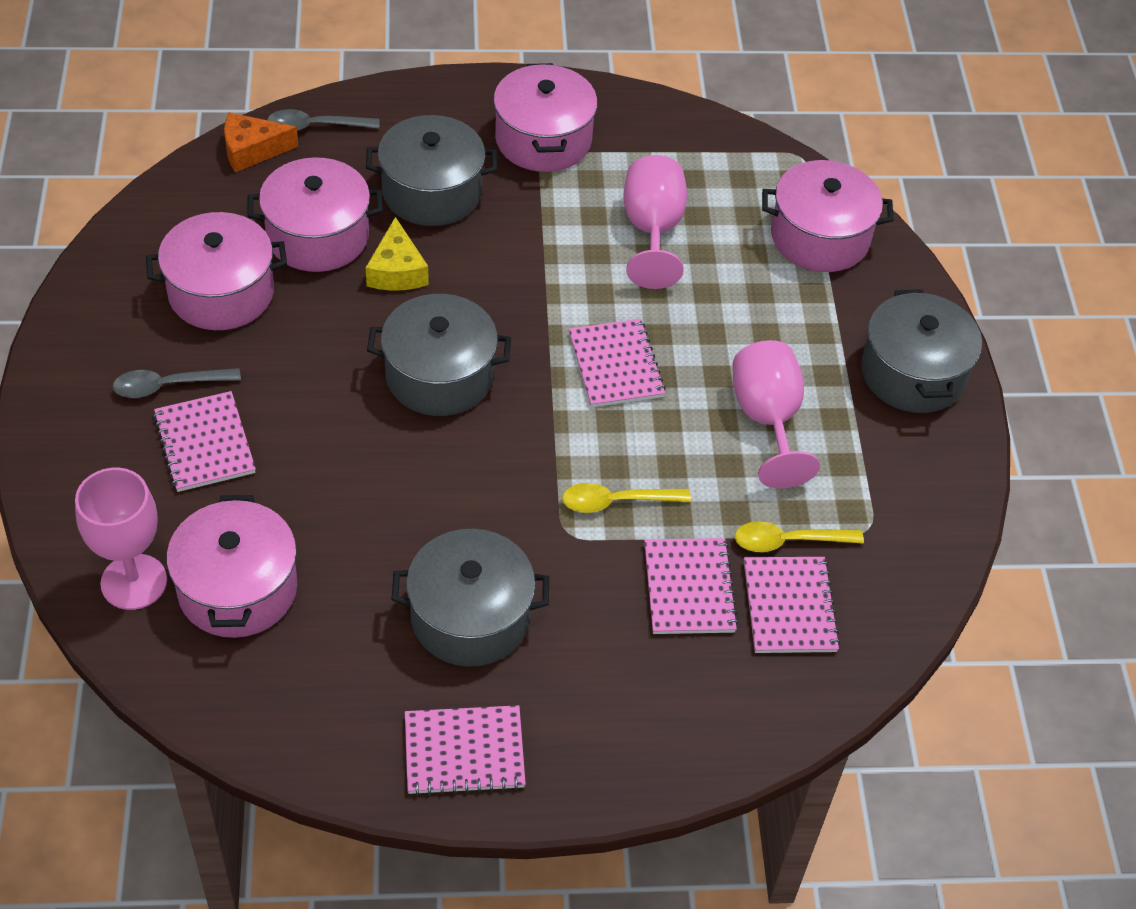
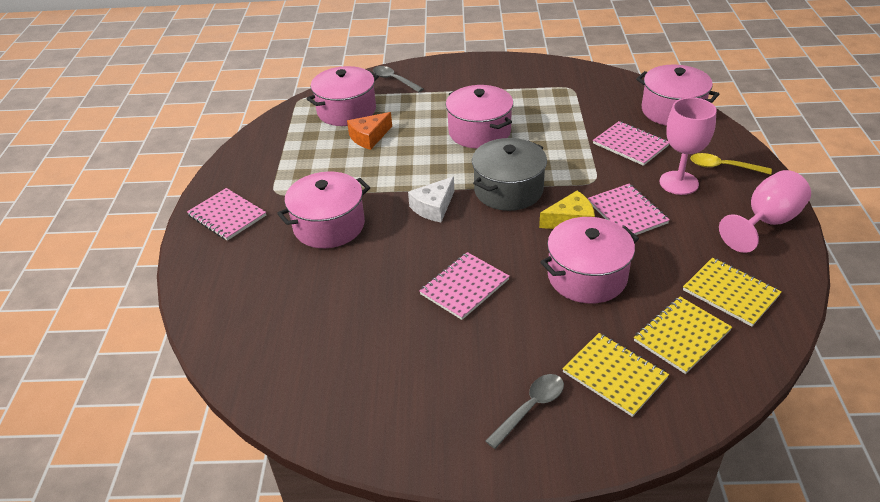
grey pot: 4 -> 1
pink goblet: 3 -> 2
pink notebook: 5 -> 4
white cheese: 0 -> 1
yellow notebook: 0 -> 3
yellow spoon: 2 -> 1

